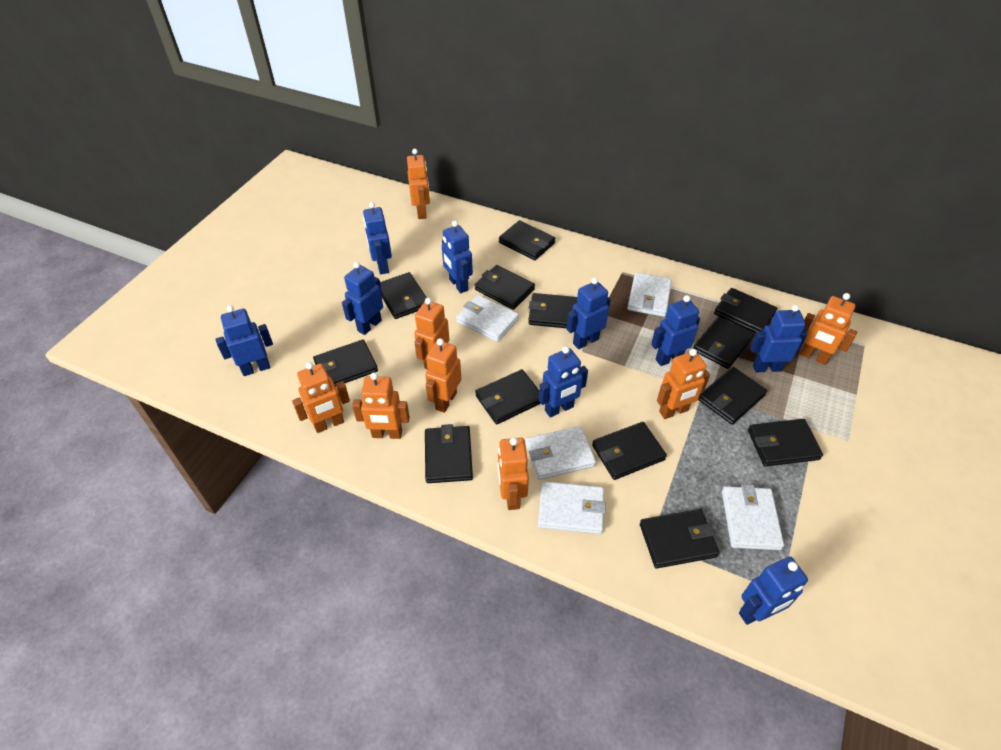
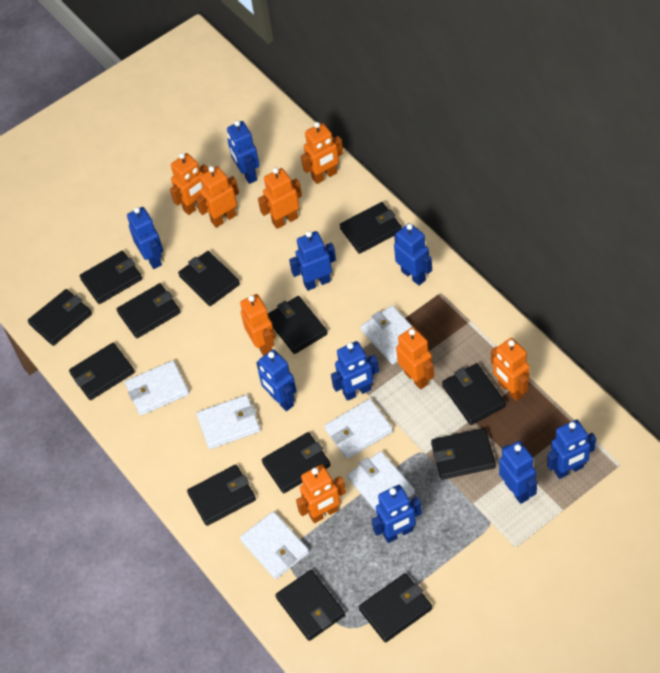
white wallet: 5 -> 6

